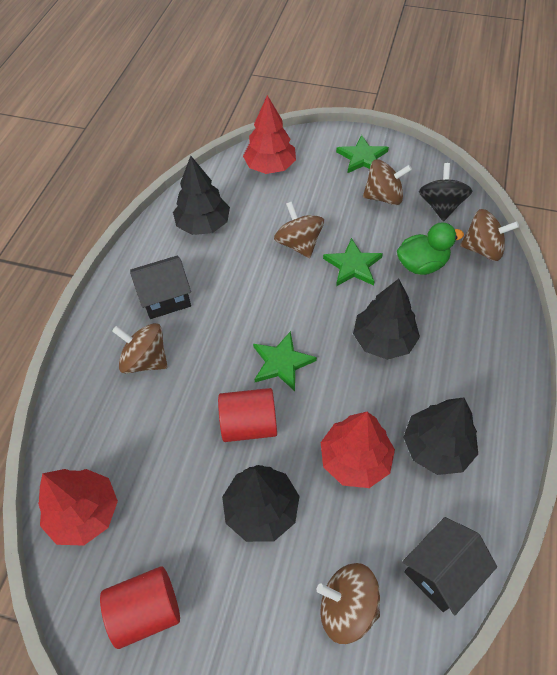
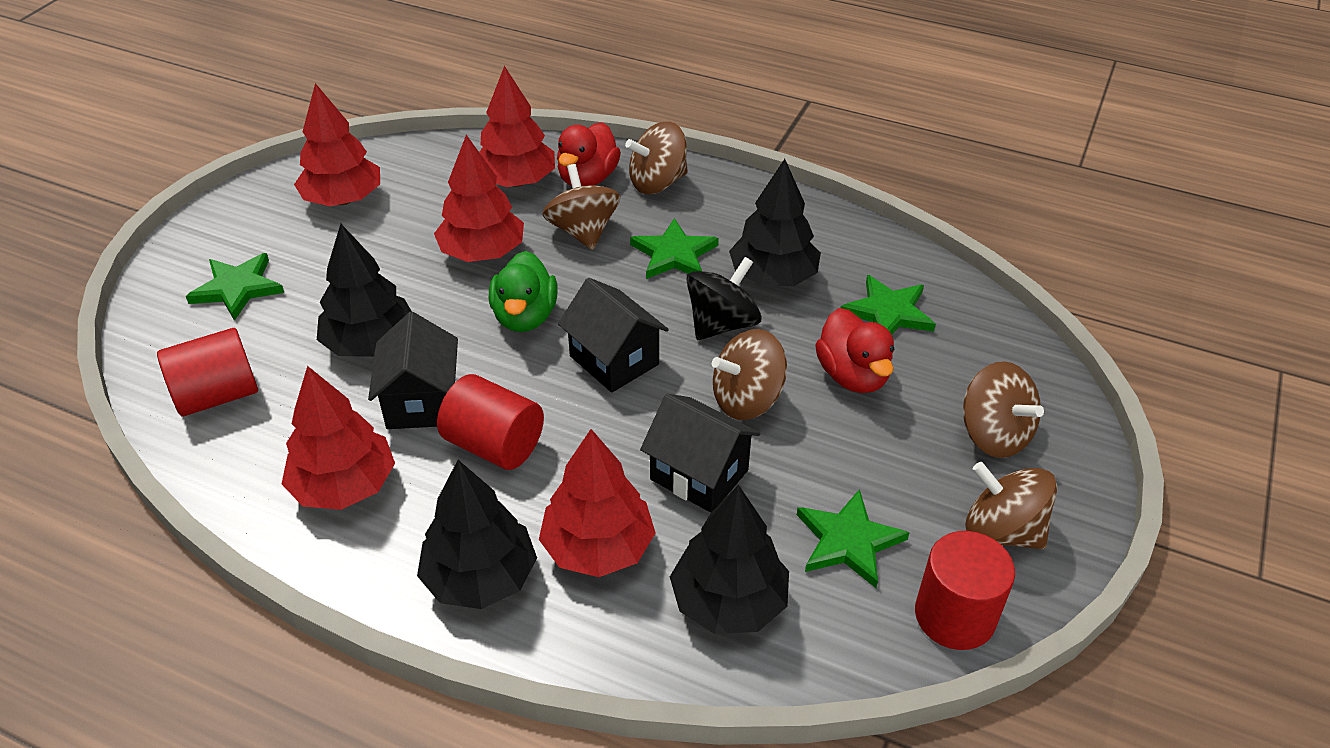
black house: 2 -> 3
green star: 3 -> 4
red cylinder: 2 -> 3
red duck: 0 -> 2
red tree: 3 -> 5

